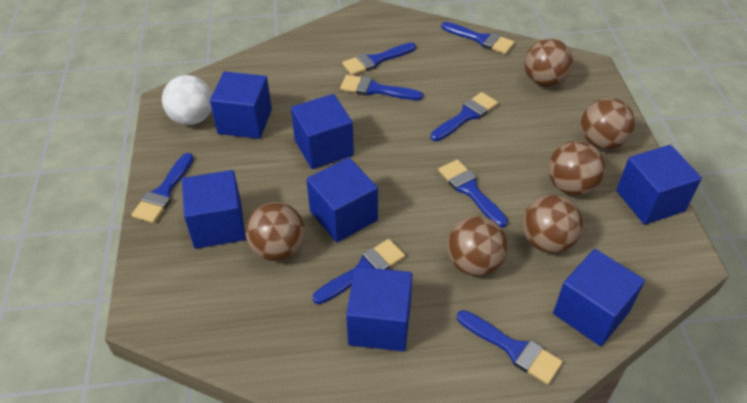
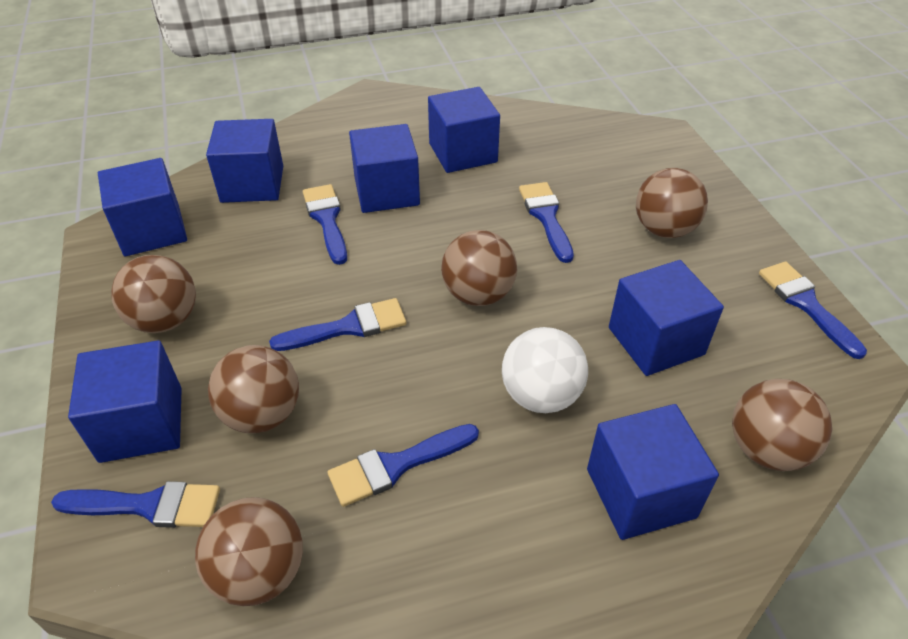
blue brush: 8 -> 6

